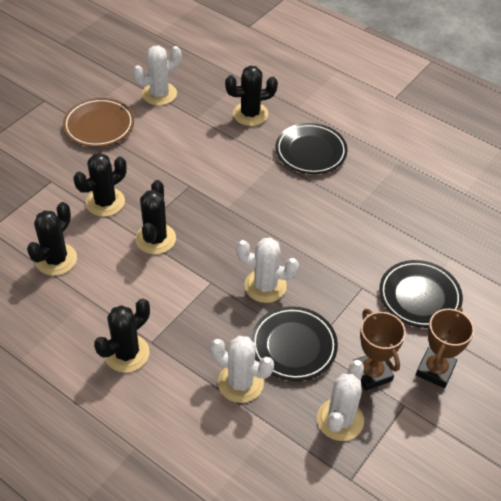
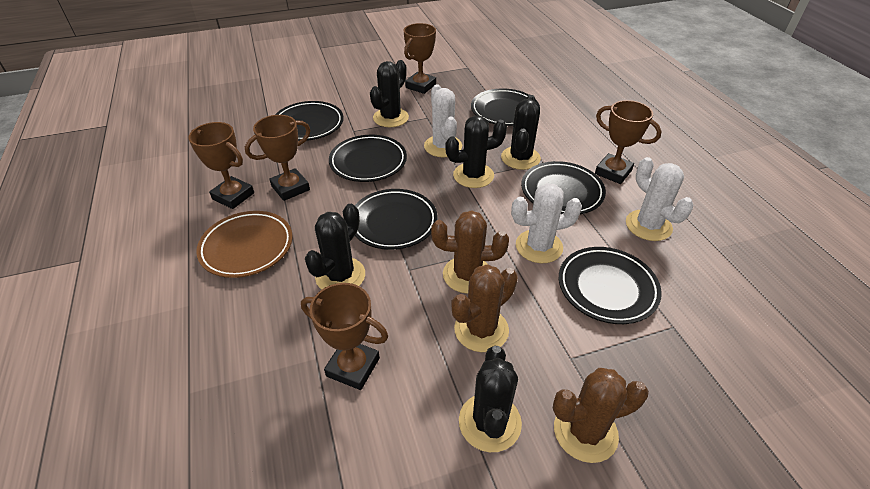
black plate: 3 -> 6
brown cactus: 0 -> 3
brown trophy: 2 -> 5
white cactus: 4 -> 3

